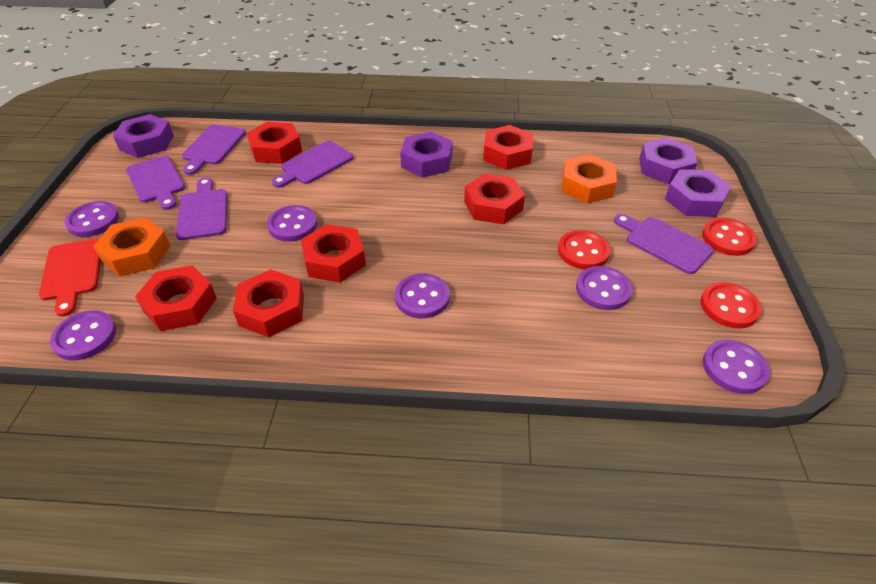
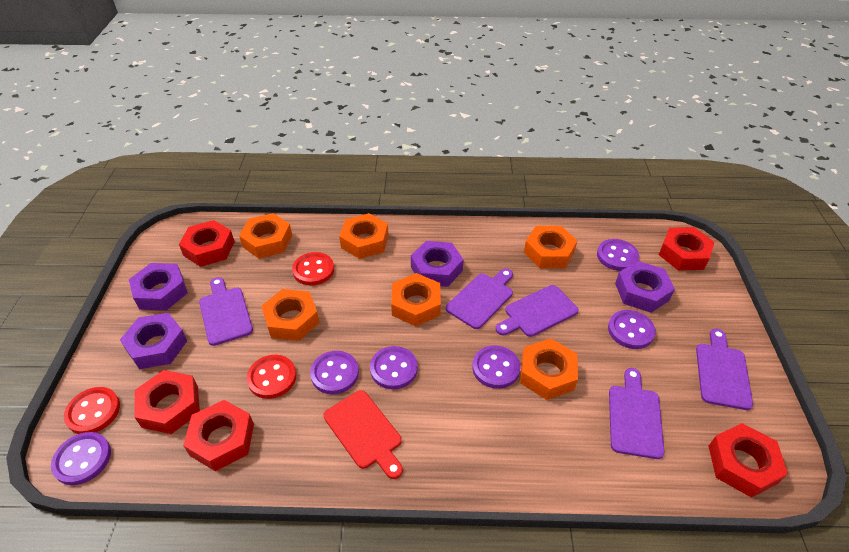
orange nut: 2 -> 6
red nut: 6 -> 5

